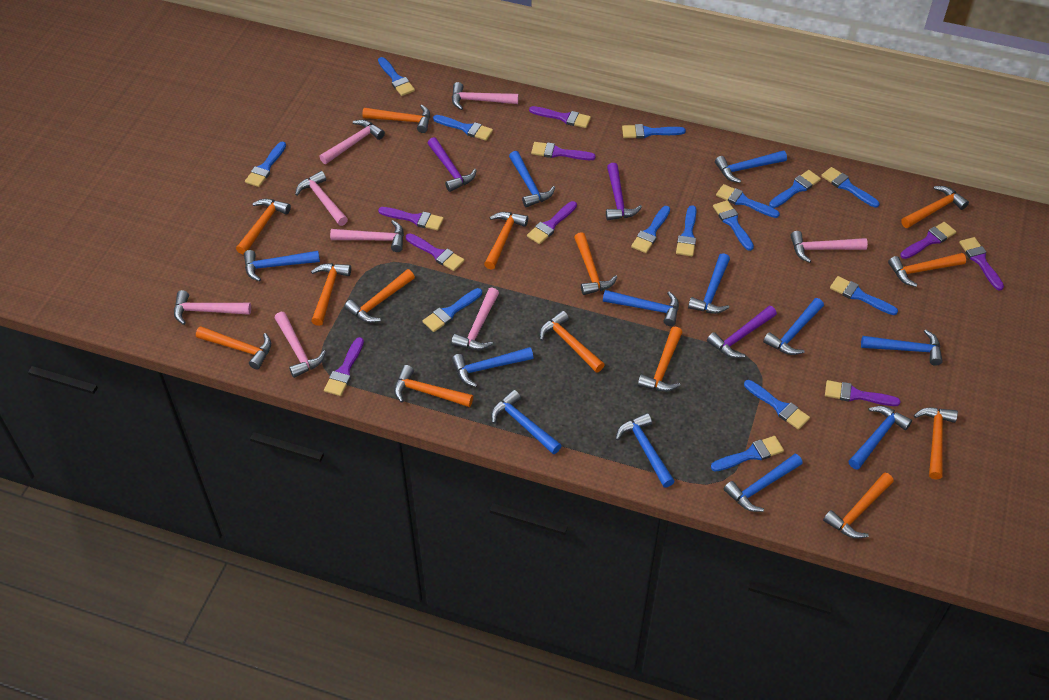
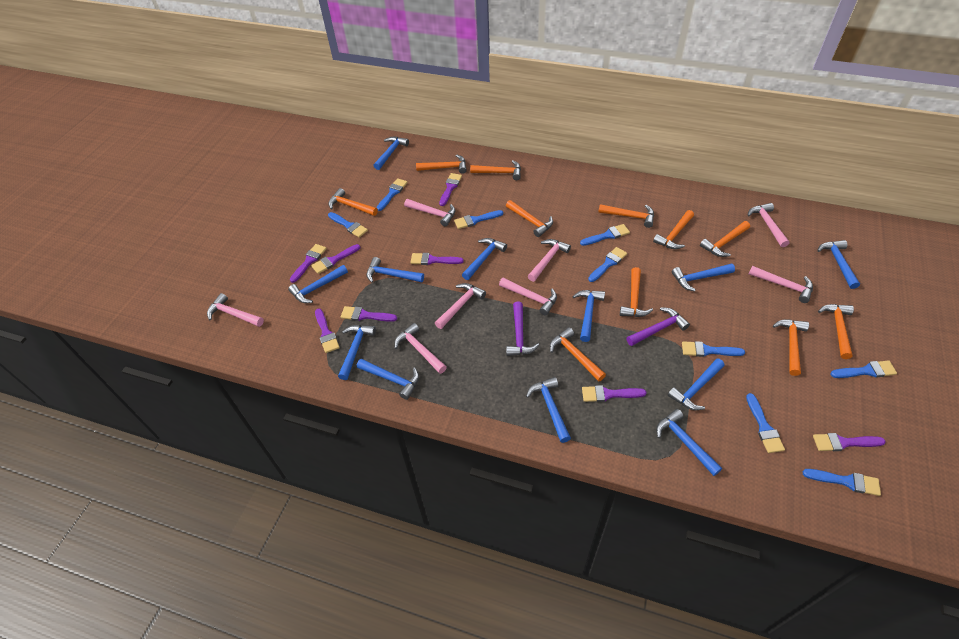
blue brush: 14 -> 9
orange hammer: 14 -> 11
purple brush: 9 -> 8
purple hammer: 3 -> 2

